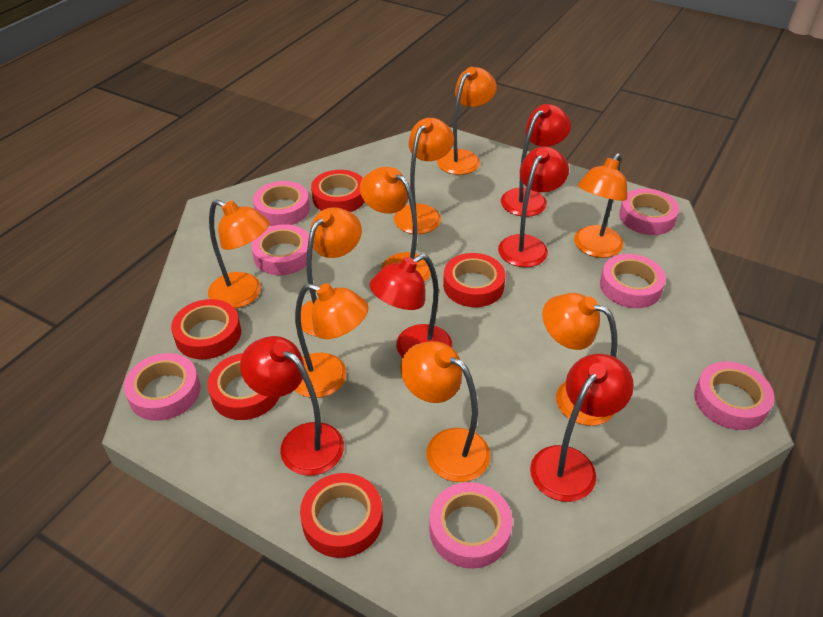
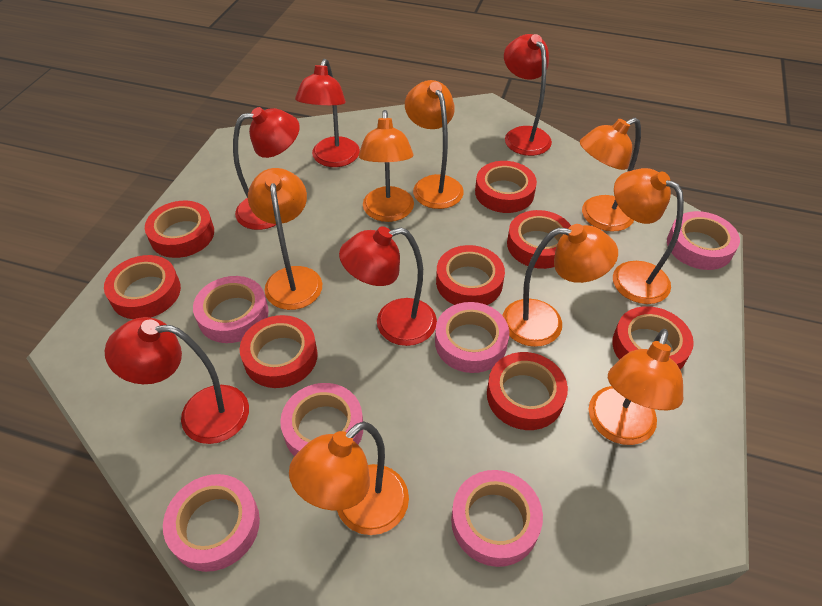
orange lamp: 9 -> 8
pink tape: 7 -> 6
red tape: 5 -> 8

